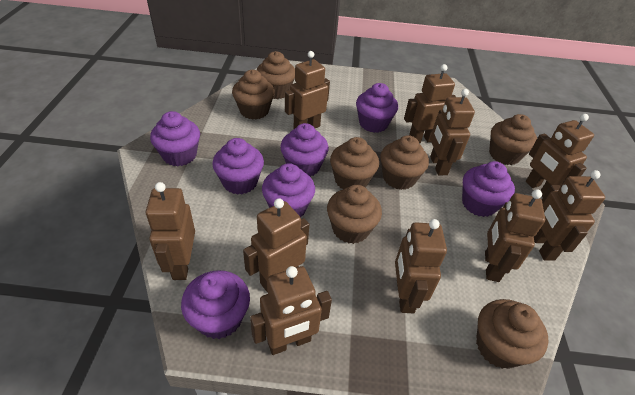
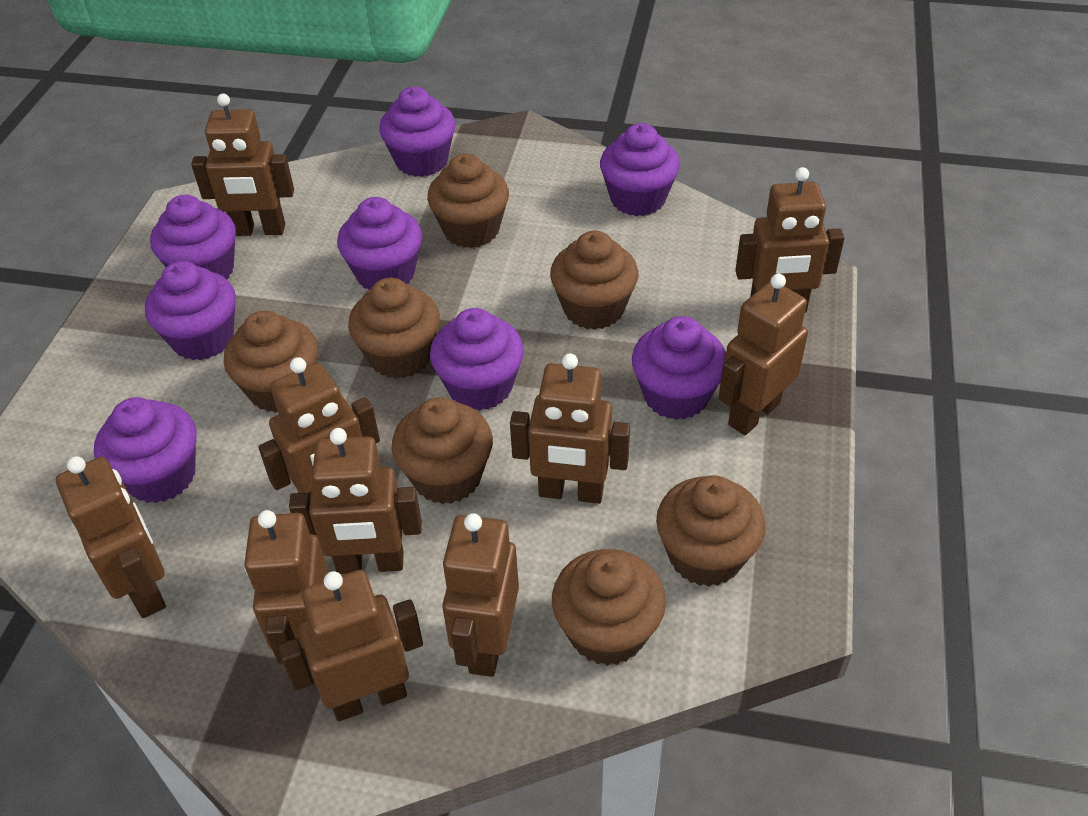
purple cupcake: 7 -> 8

